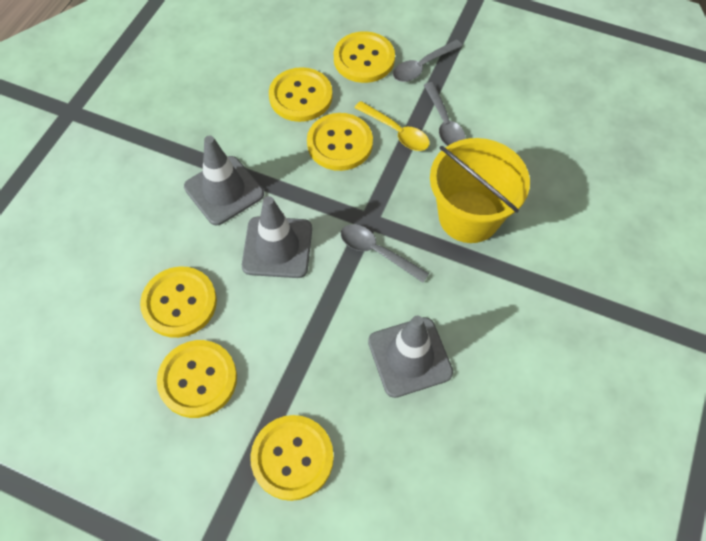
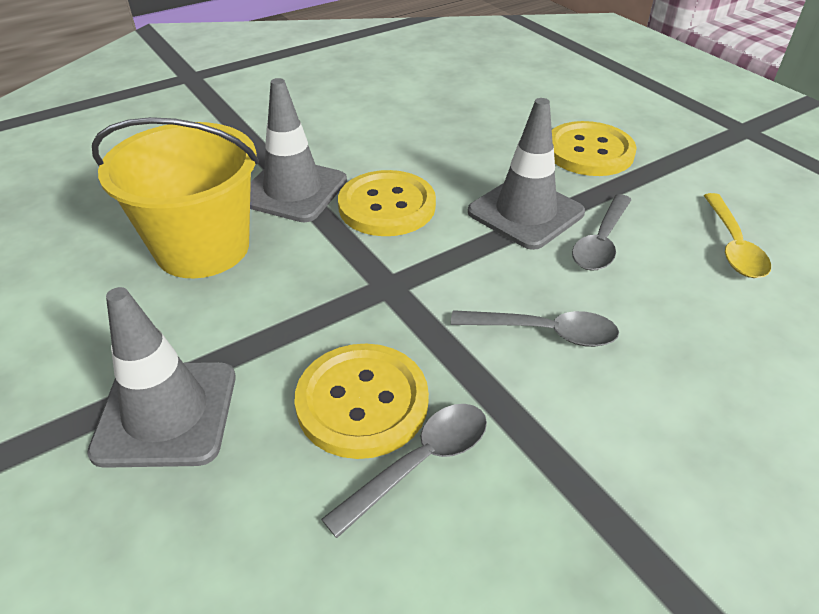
yellow button: 6 -> 3

